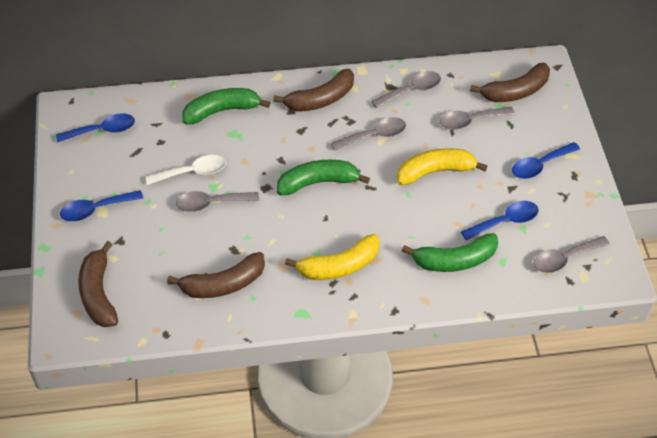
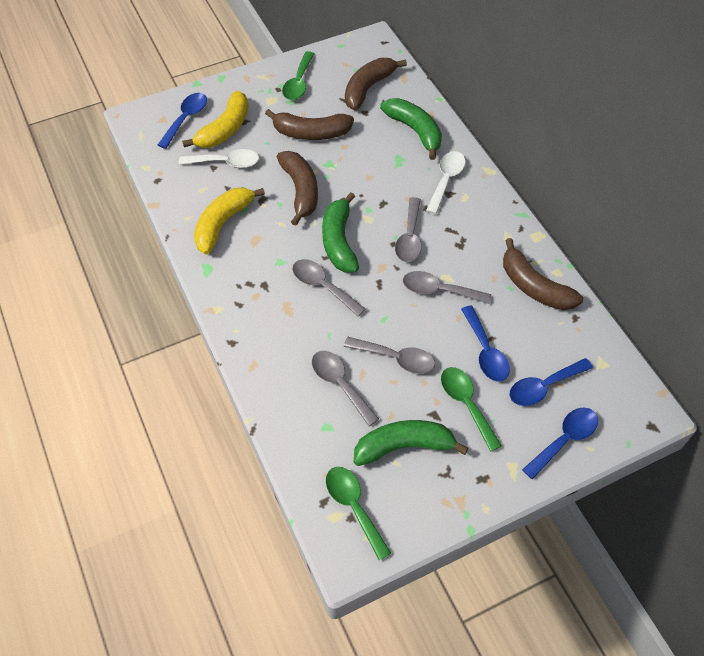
green spoon: 0 -> 3
white spoon: 1 -> 2

